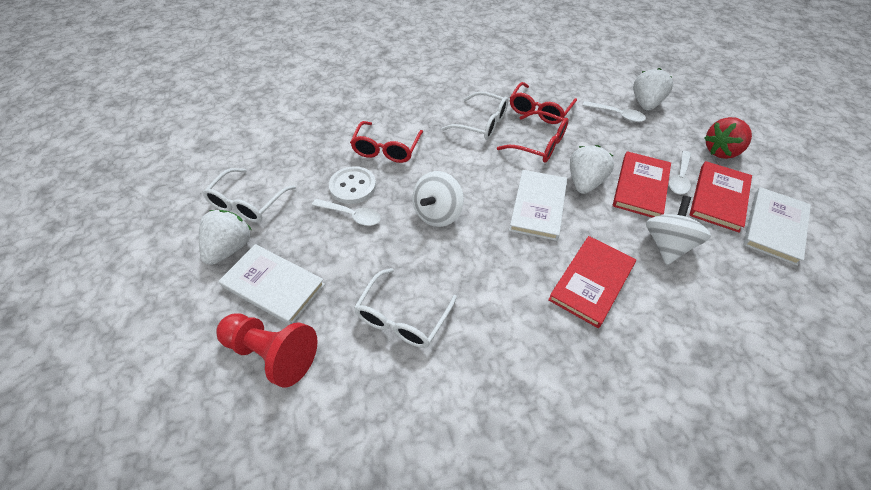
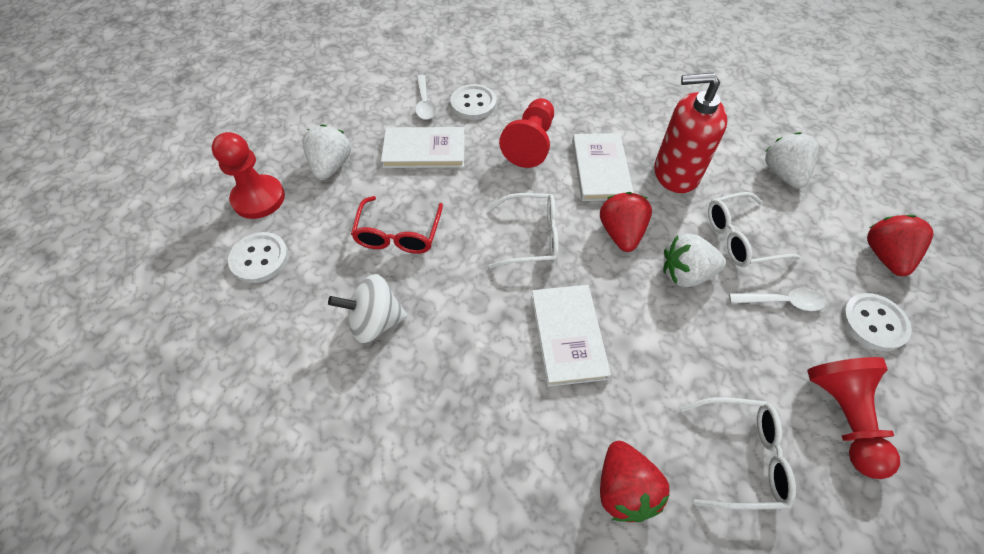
red book: 3 -> 0
red glasses: 3 -> 1
red pawn: 1 -> 3
red soap dispenser: 0 -> 1
red strawberry: 1 -> 3
white button: 1 -> 3
white spinning top: 2 -> 1
white spoon: 3 -> 2

